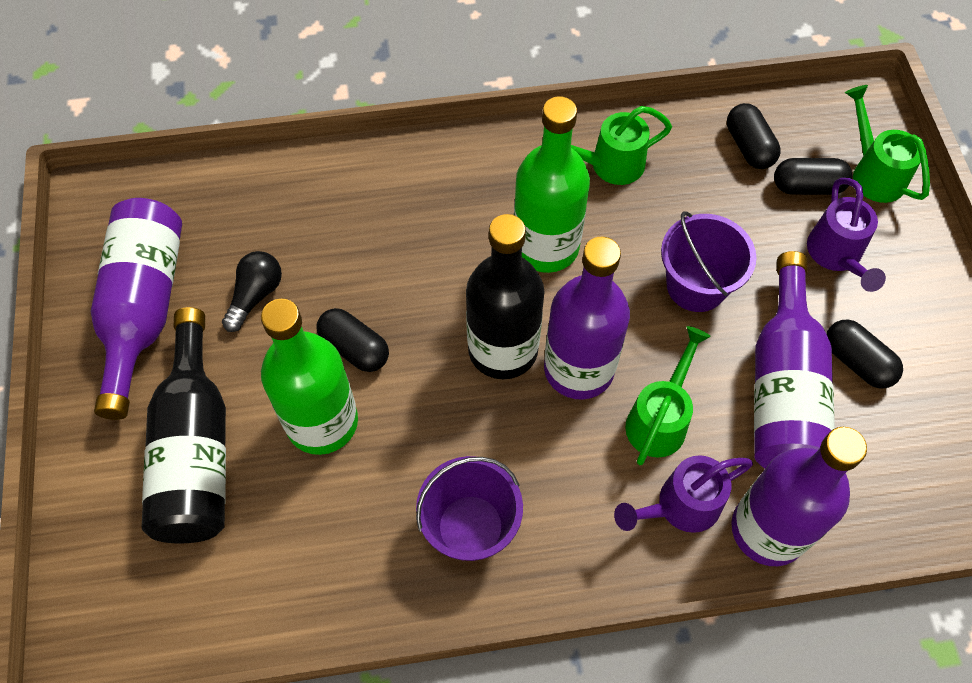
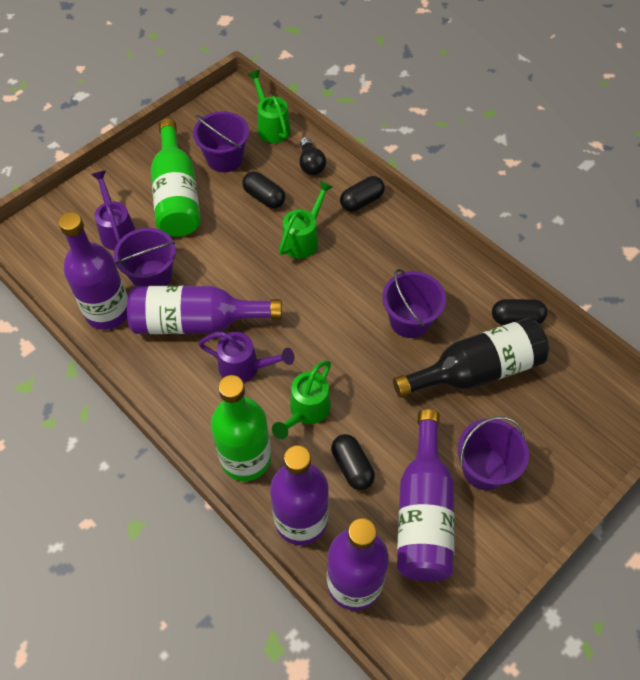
black bottle: 2 -> 1
purple bottle: 4 -> 5
purple bucket: 2 -> 4

